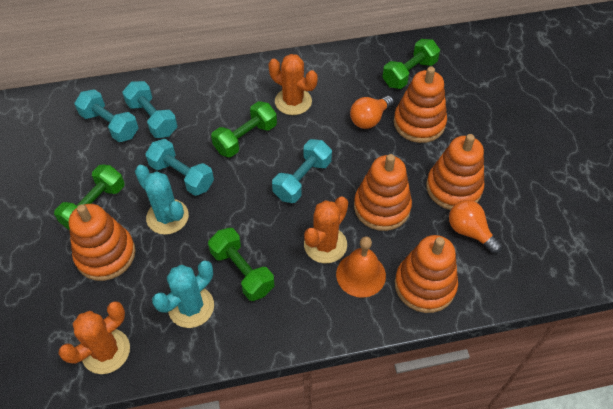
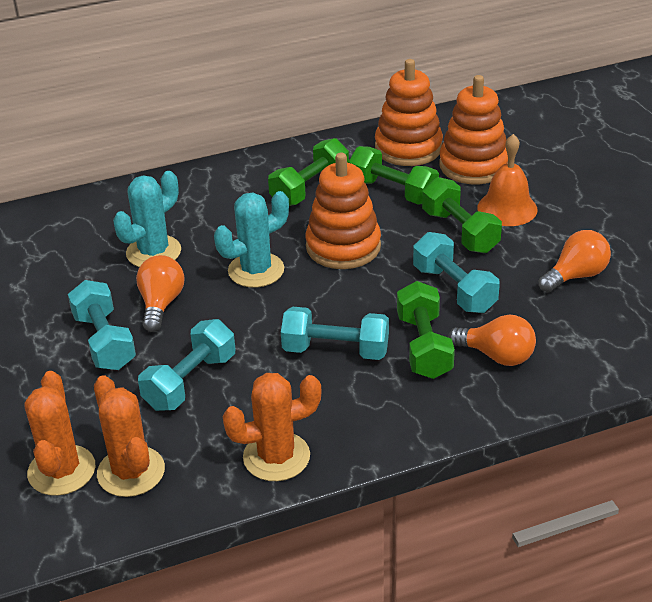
orange light bulb: 2 -> 3
orange stacking toy: 5 -> 3

